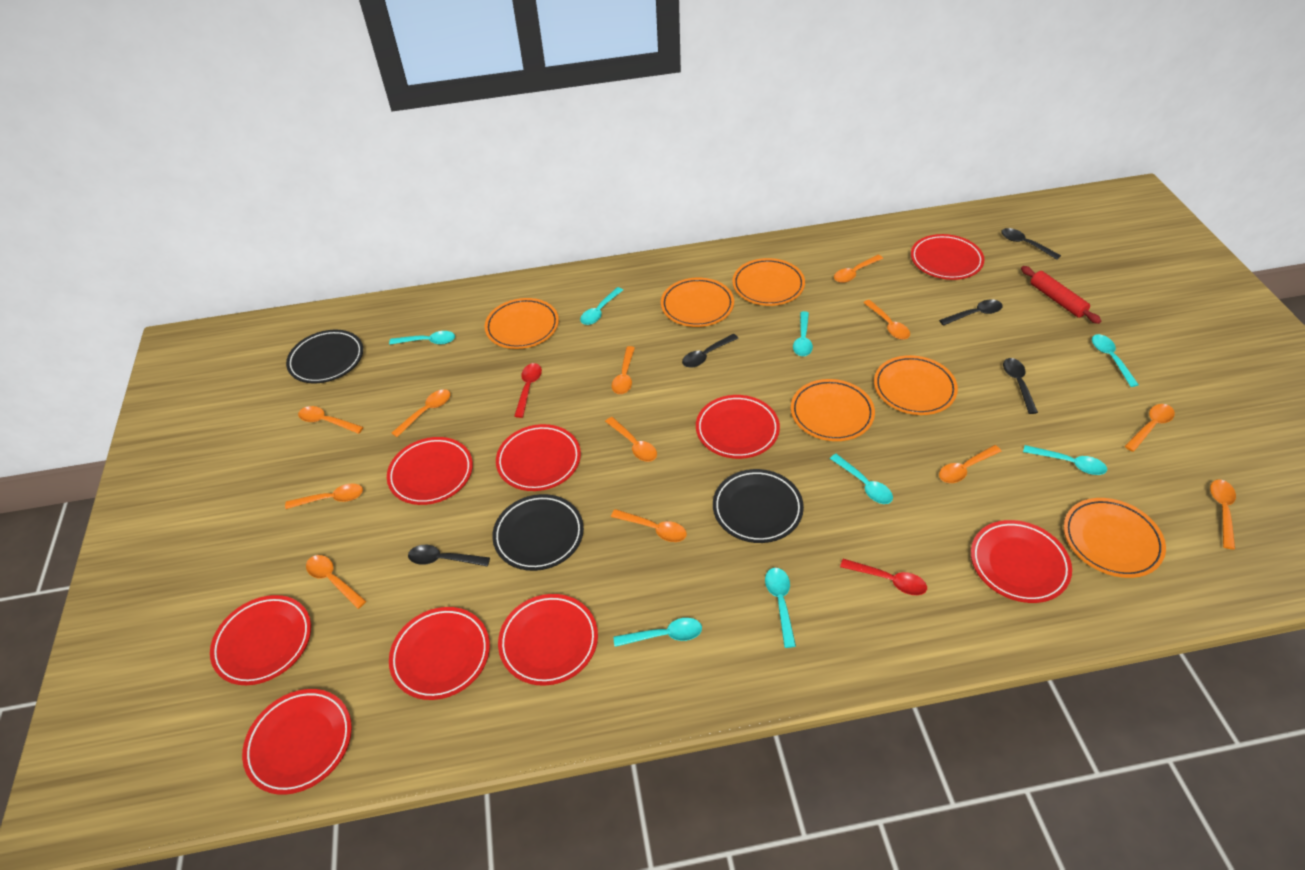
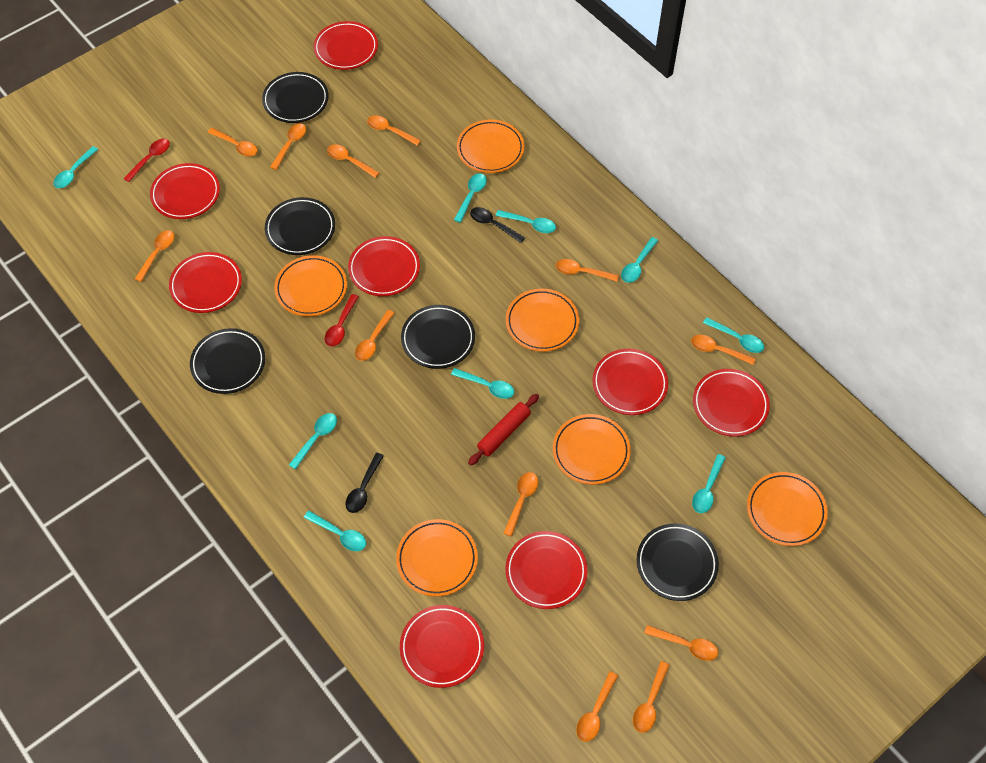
black plate: 3 -> 5
black spoon: 5 -> 2
red plate: 9 -> 8
turquoise spoon: 8 -> 9

